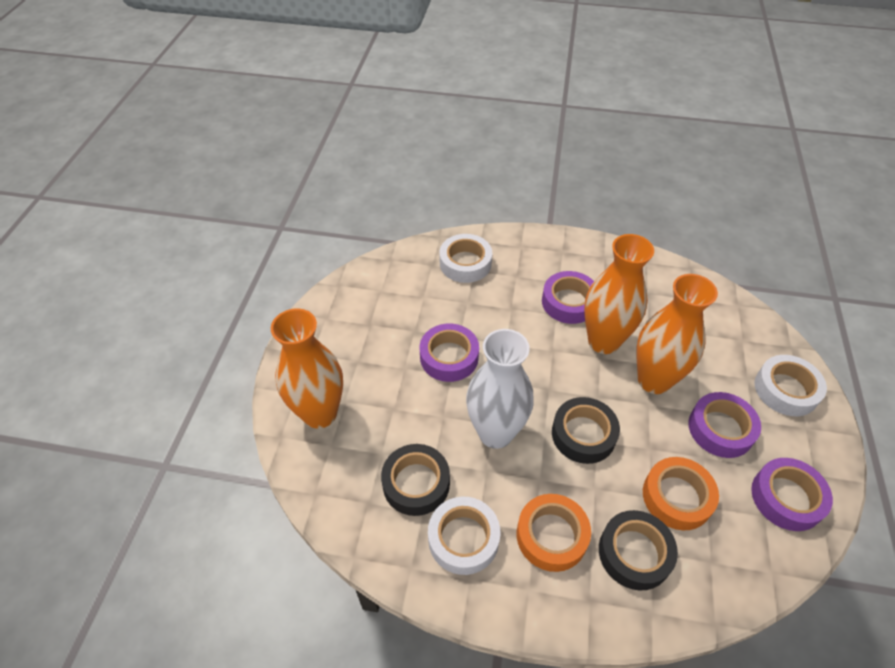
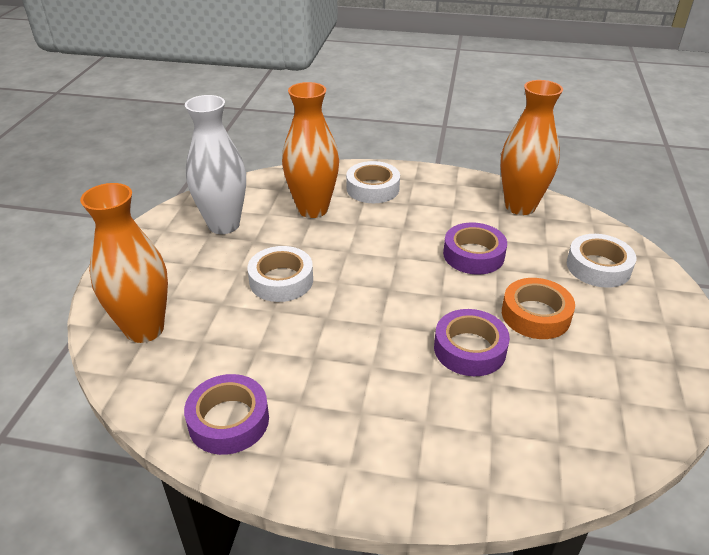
black tape: 3 -> 0
orange tape: 2 -> 1
purple tape: 4 -> 3

